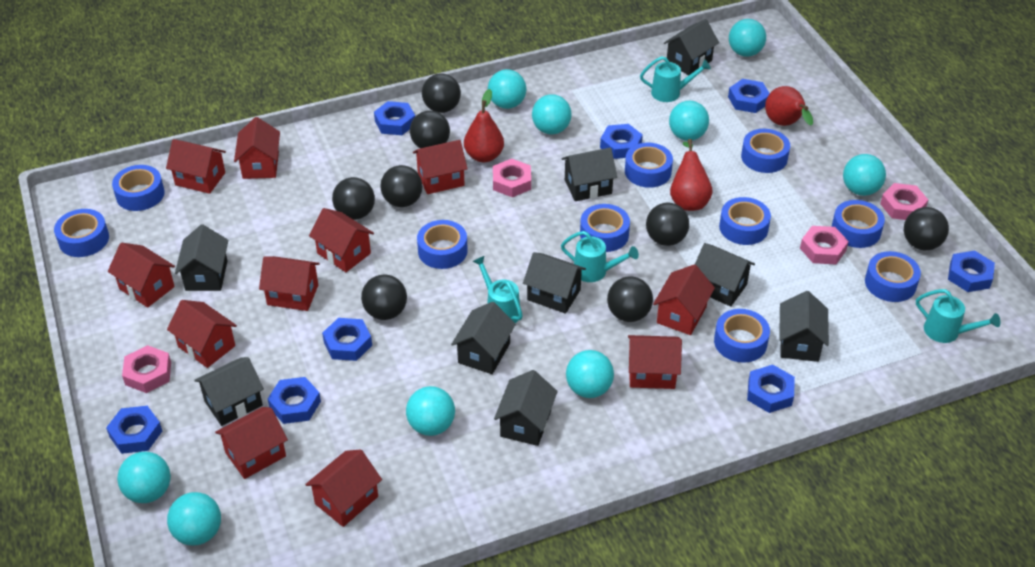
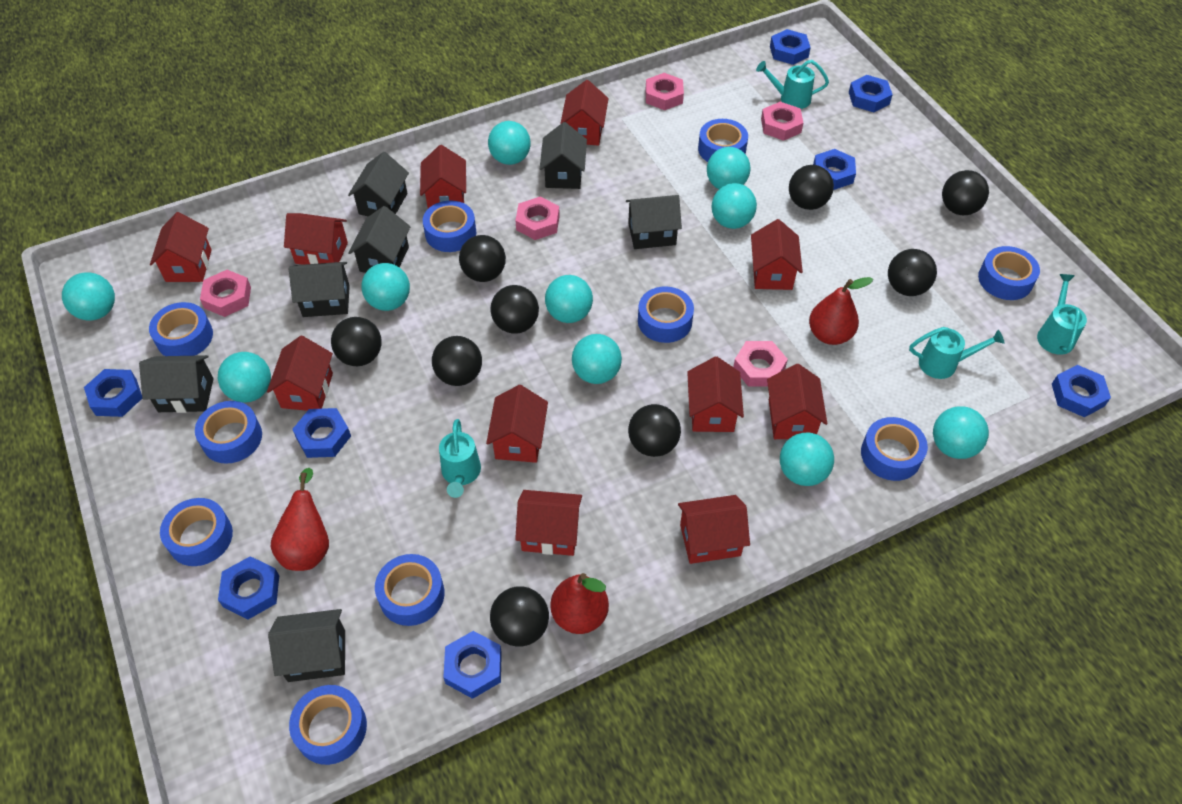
black ball: 8 -> 9
black house: 9 -> 7
pink nut: 4 -> 5
turquoise ball: 9 -> 10

